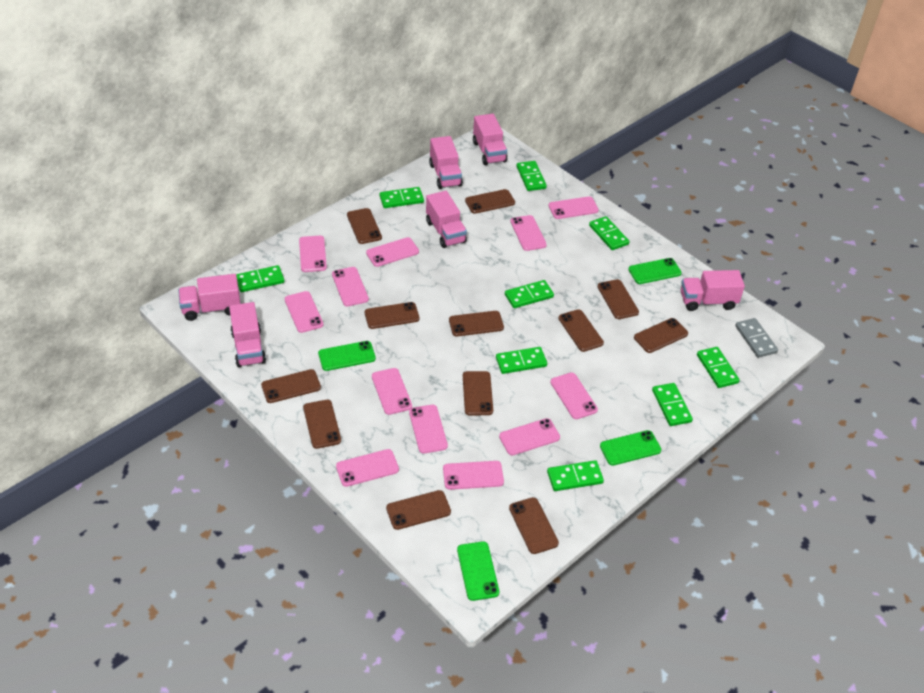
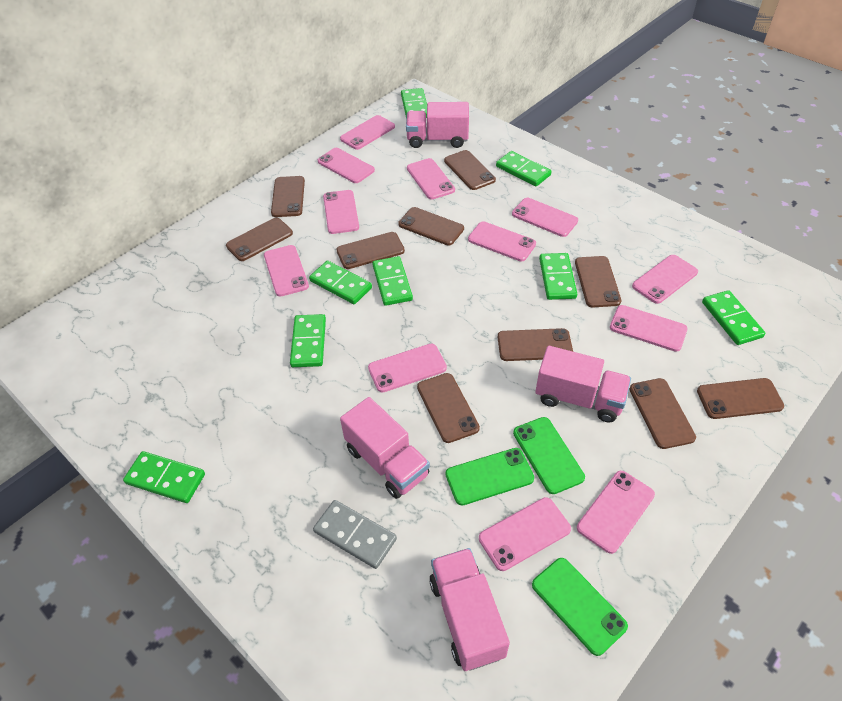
brown phone: 12 -> 10
green domino: 9 -> 8
green phone: 4 -> 3
pink truck: 6 -> 4

